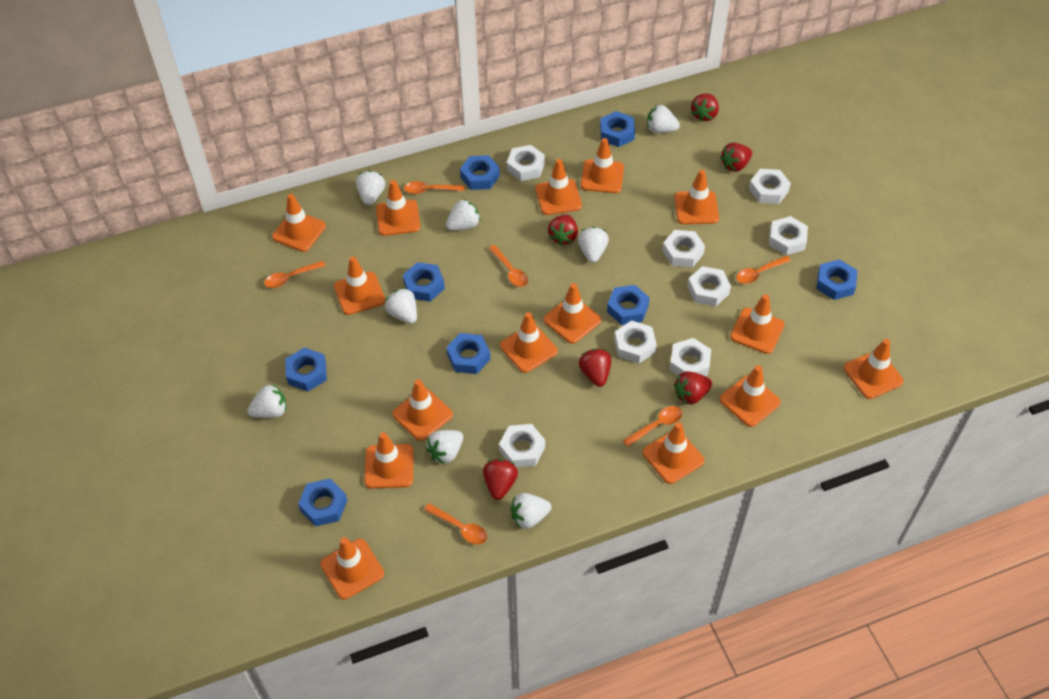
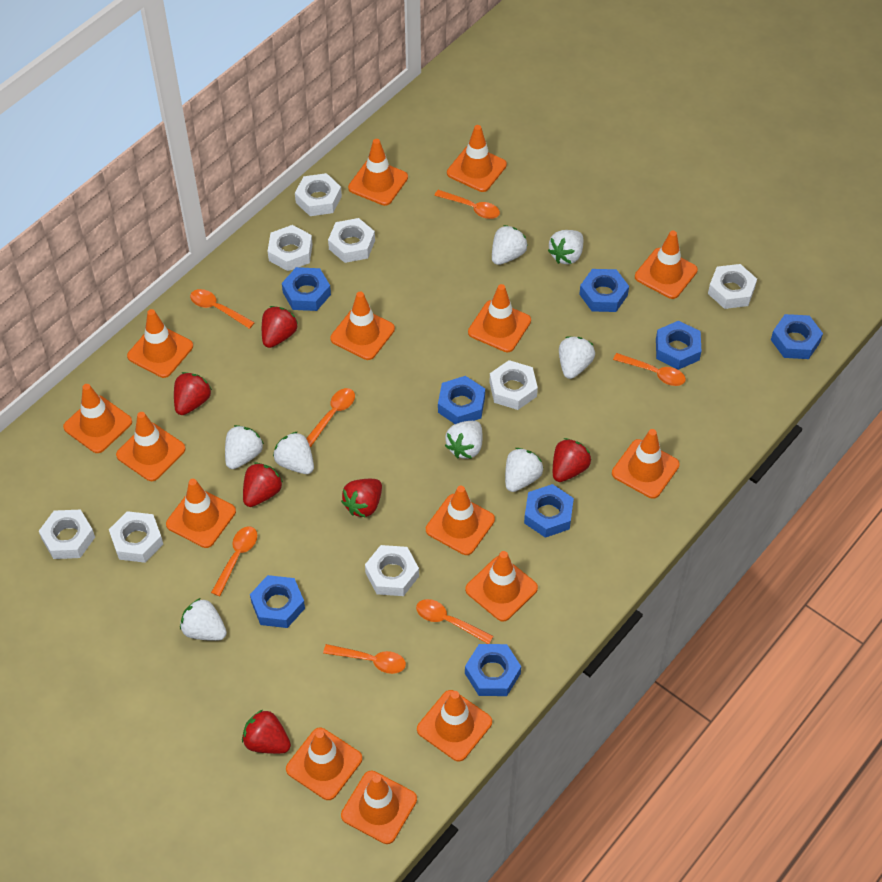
orange spoon: 6 -> 7

